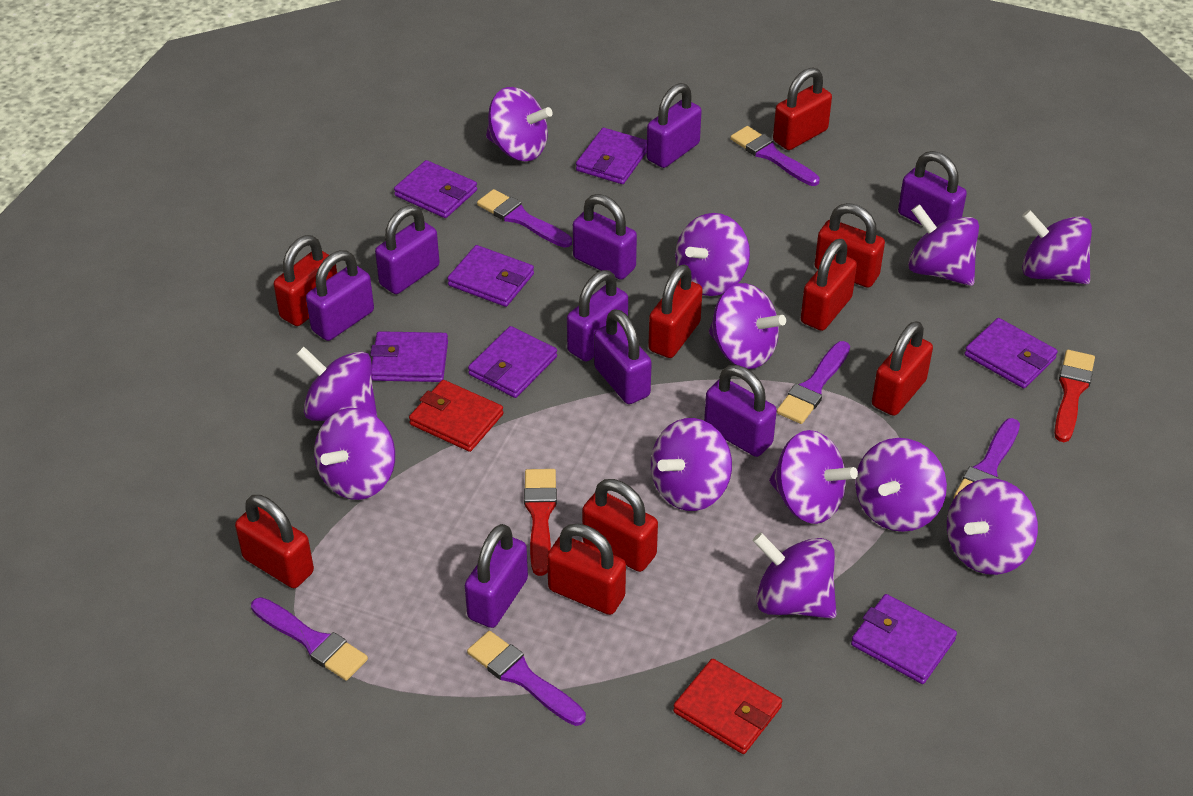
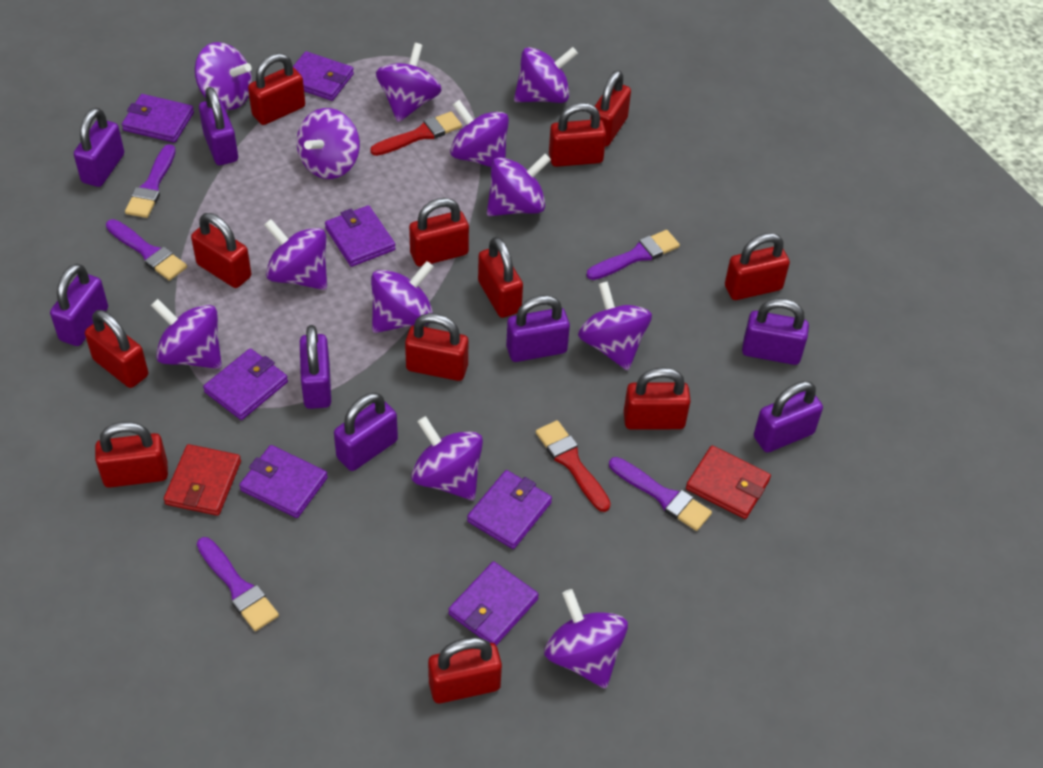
purple brush: 6 -> 5
purple padlock: 9 -> 8
red padlock: 9 -> 12

